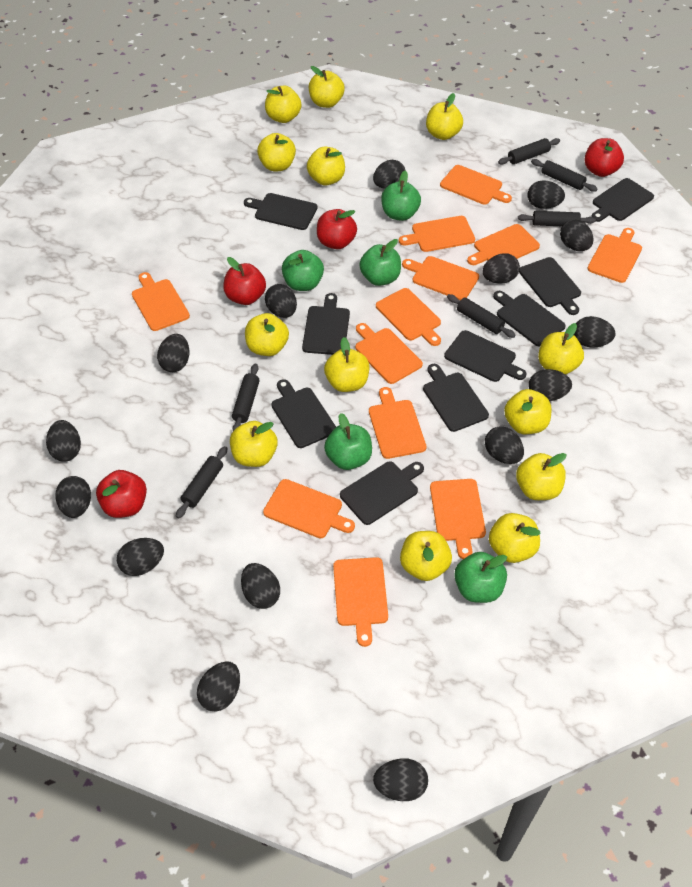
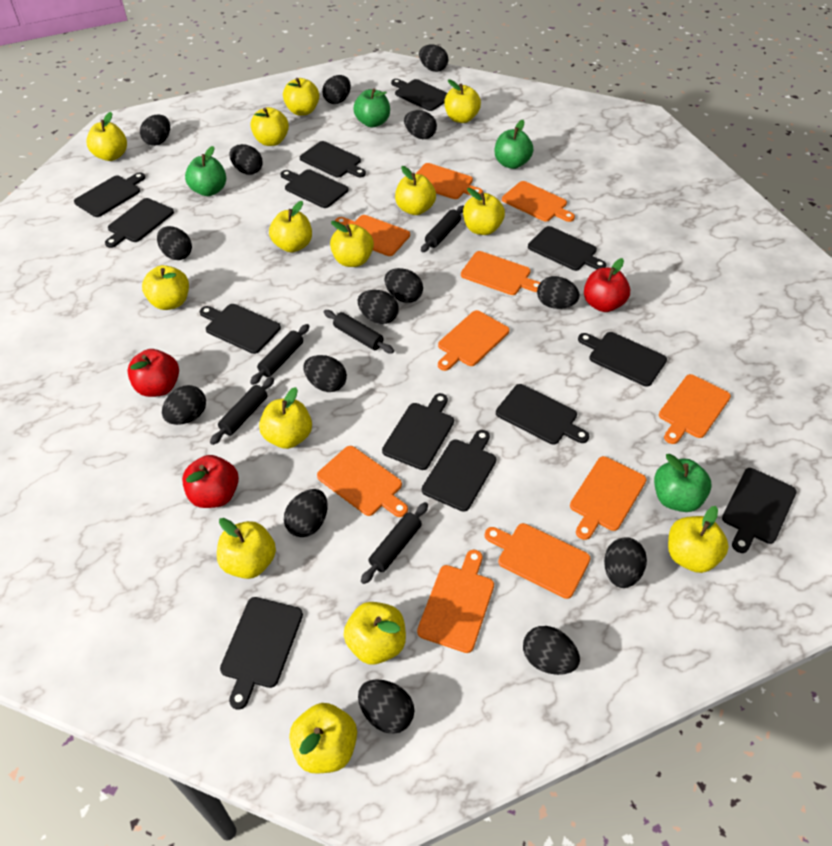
black cutting board: 9 -> 13
black rolling pin: 6 -> 5
green apple: 5 -> 4
orange cutting board: 12 -> 10
red apple: 4 -> 3
yellow apple: 13 -> 14

